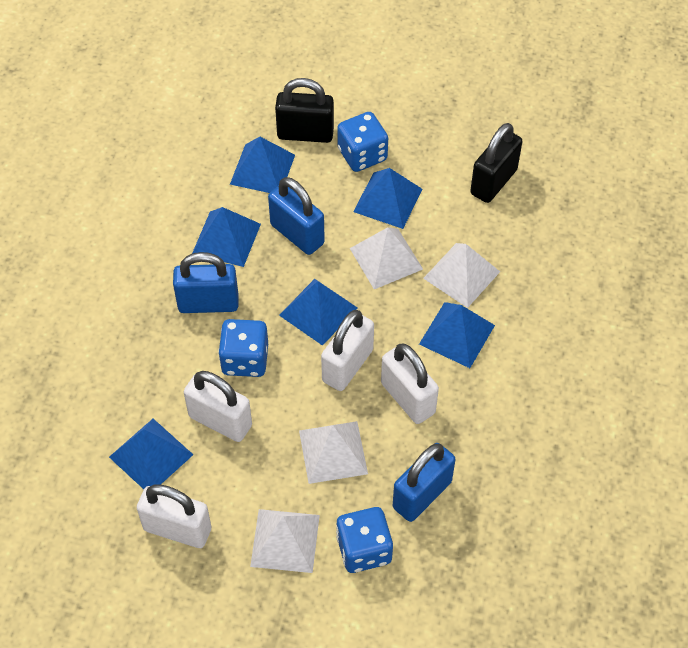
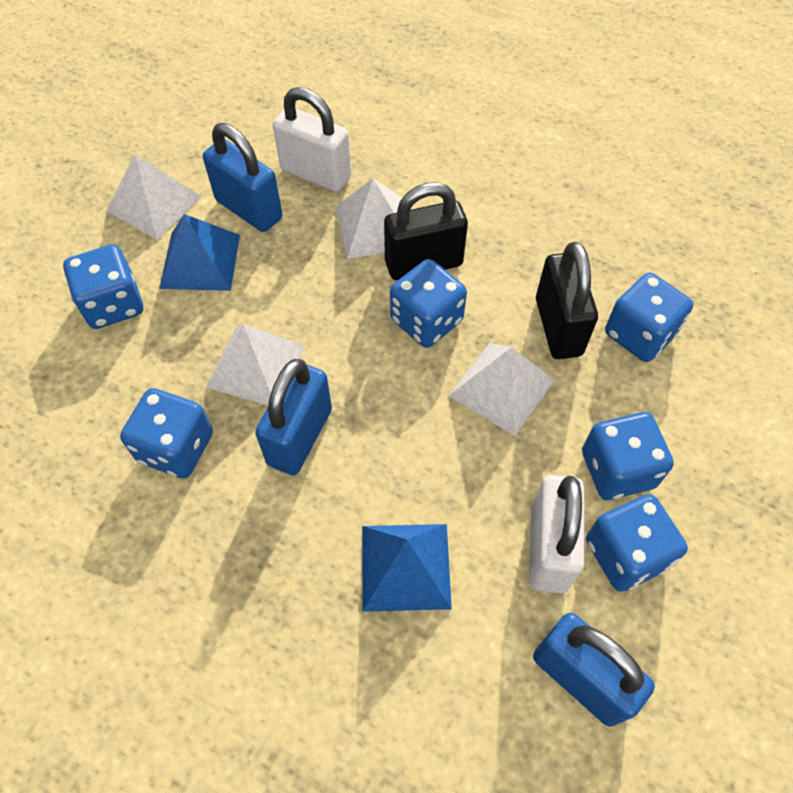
blue dice: 3 -> 6
blue pyramid: 6 -> 2
white padlock: 4 -> 2

